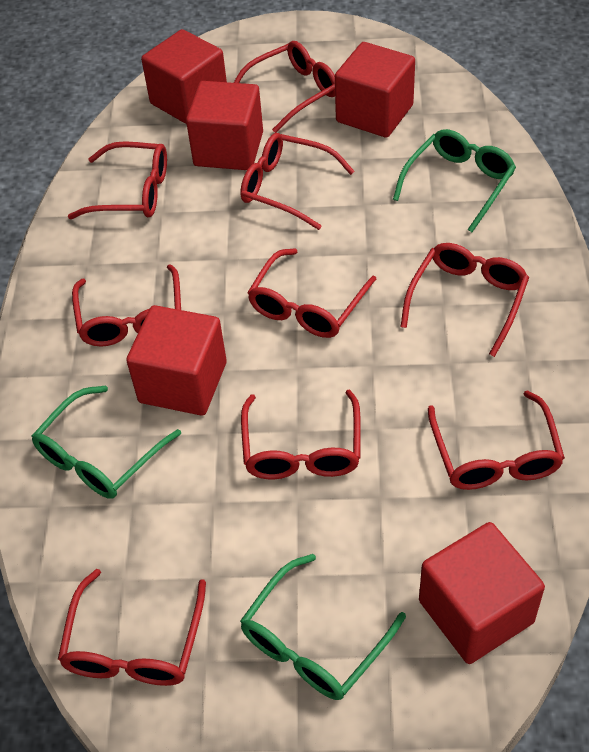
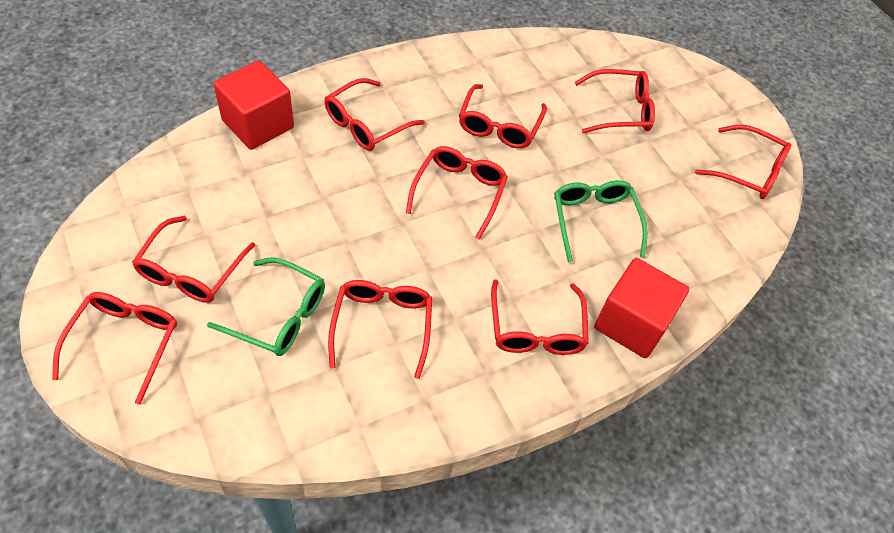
green glasses: 3 -> 2
red cube: 5 -> 2

